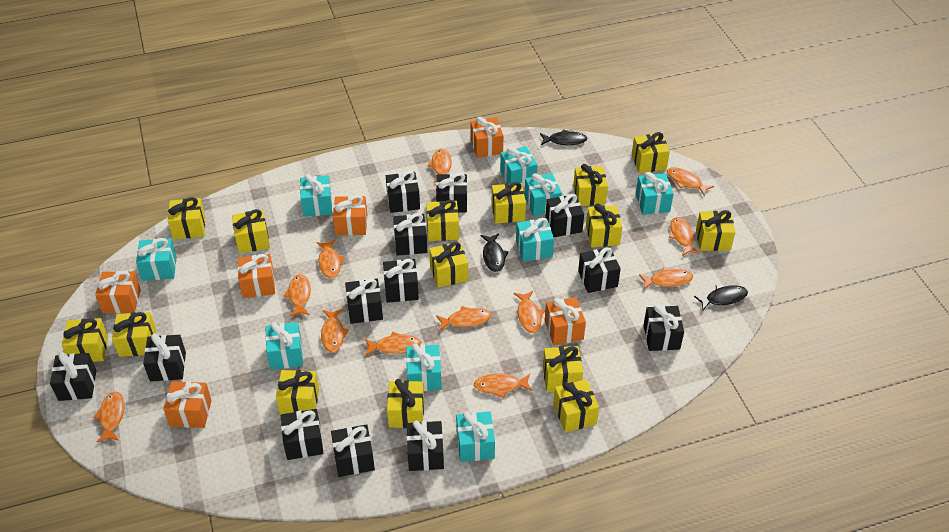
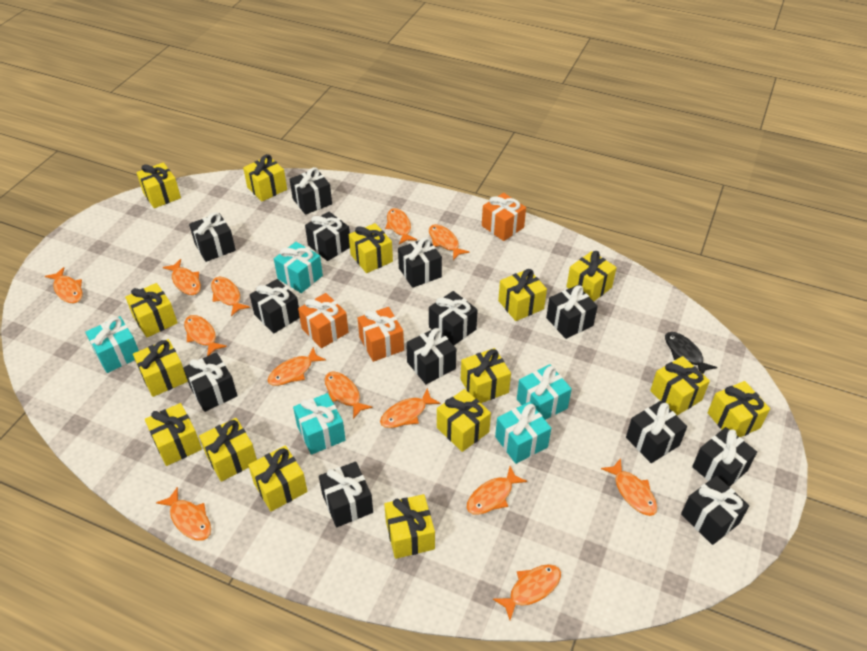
black fish: 3 -> 1
orange fish: 12 -> 13
orange gift: 6 -> 3
turquoise gift: 9 -> 5

